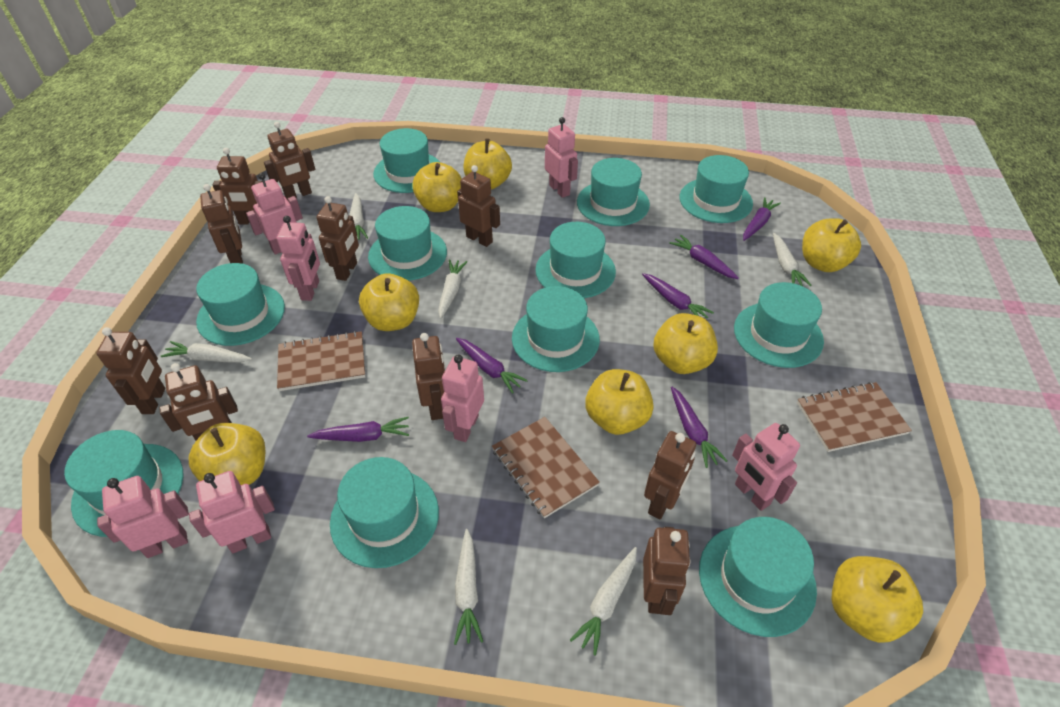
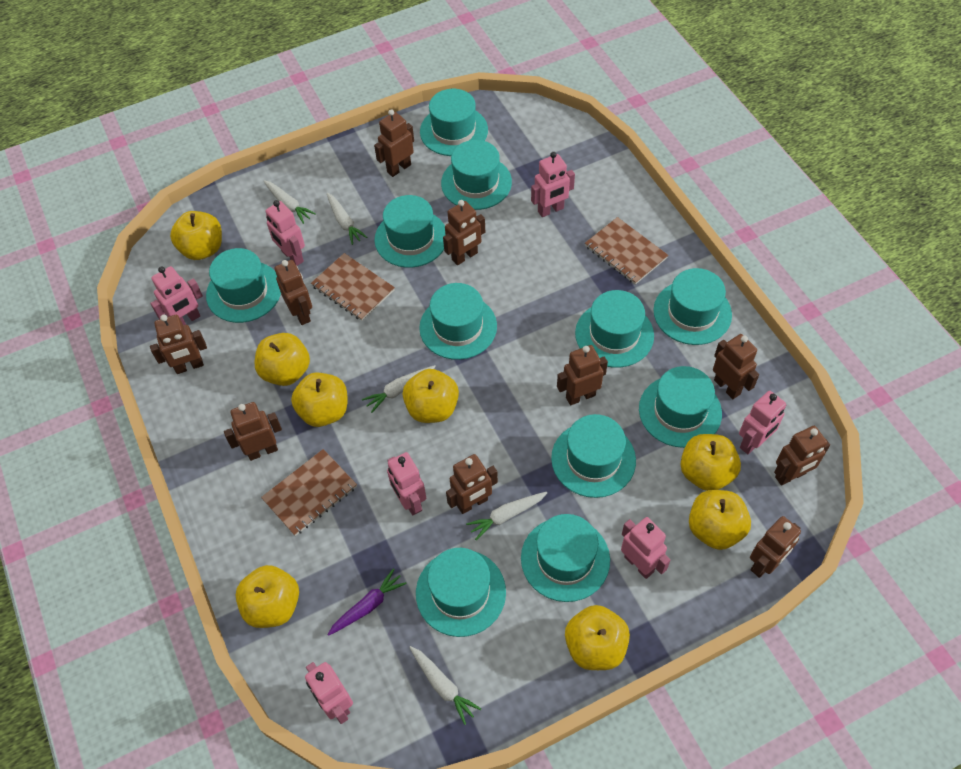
purple carrot: 6 -> 1
white carrot: 6 -> 5

